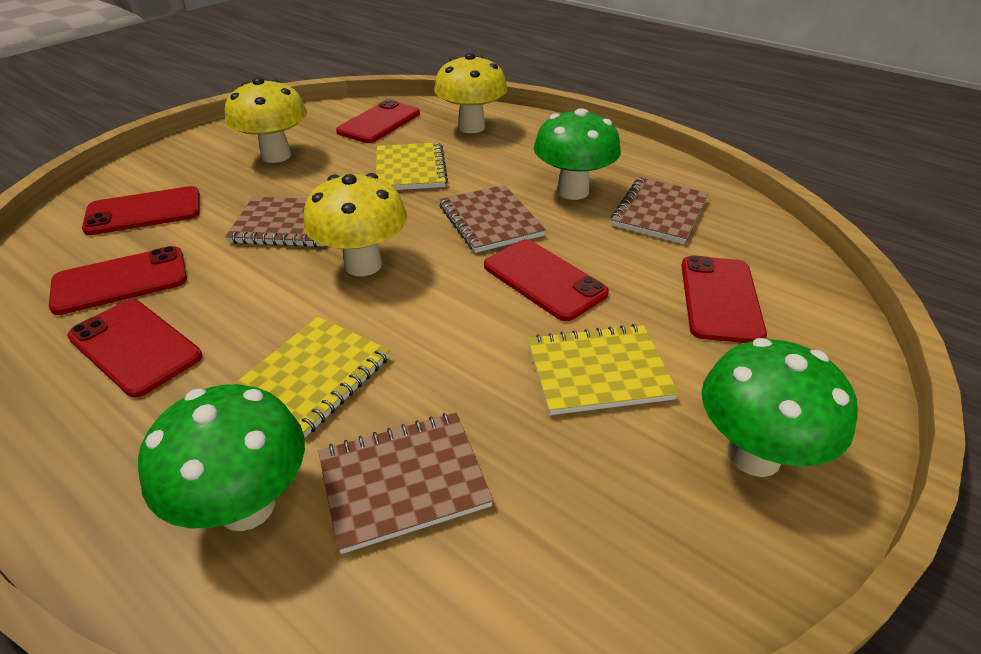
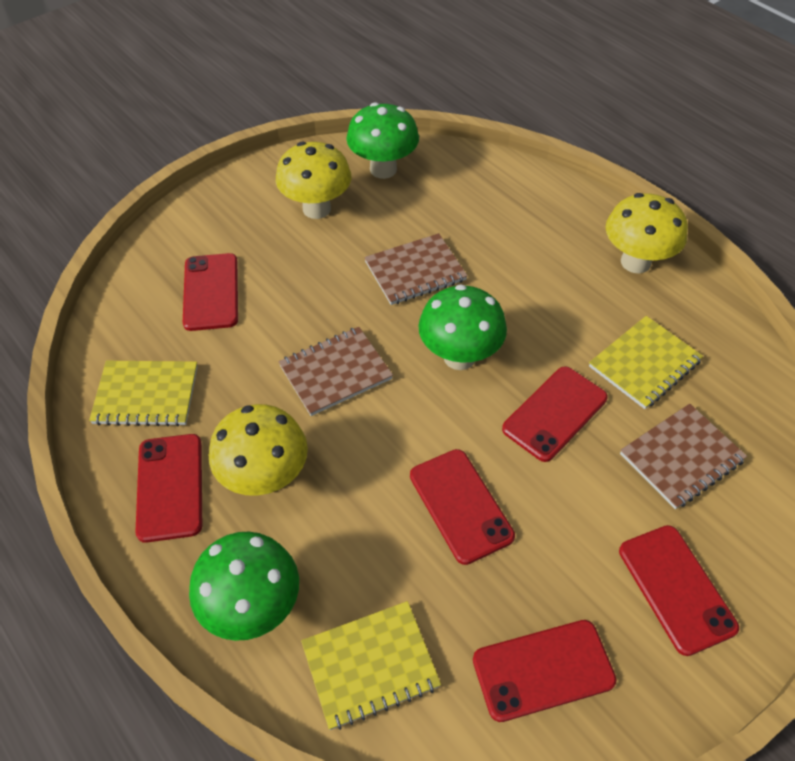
brown notebook: 4 -> 3

